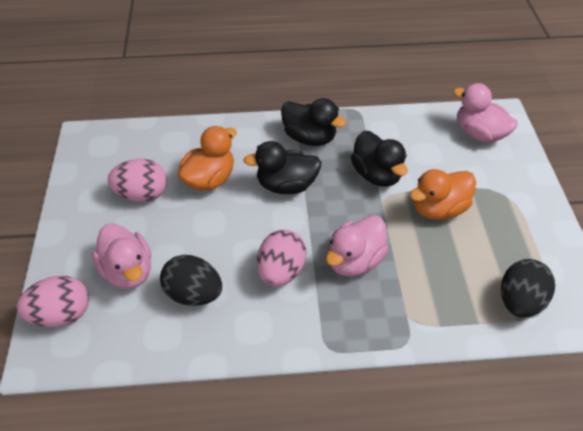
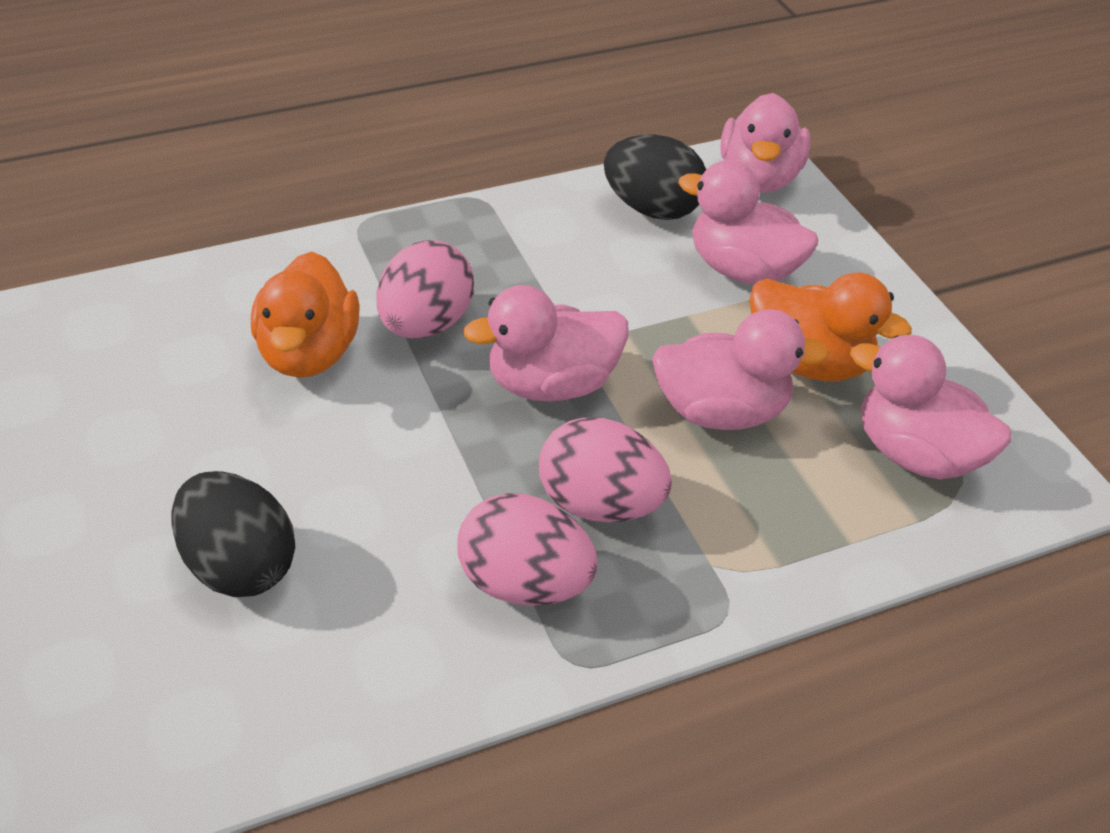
black duck: 3 -> 0
pink duck: 3 -> 5

